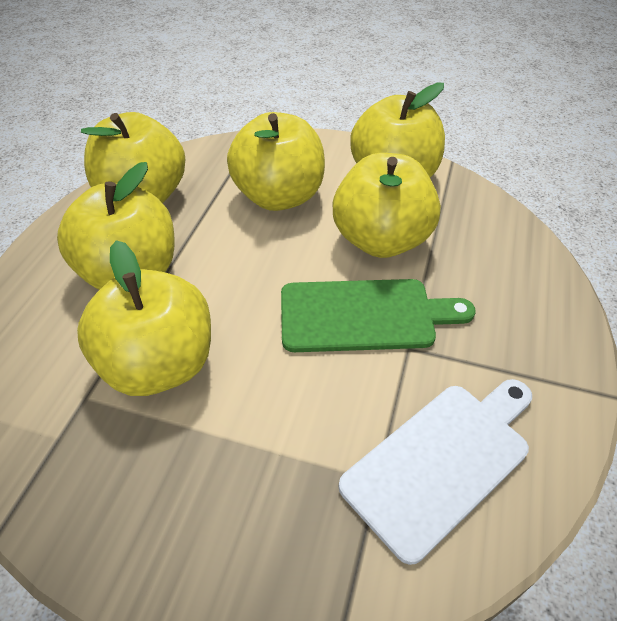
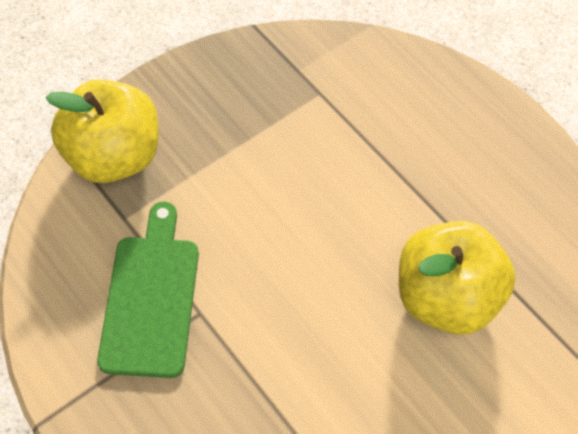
white cutting board: 1 -> 0
yellow apple: 6 -> 2

